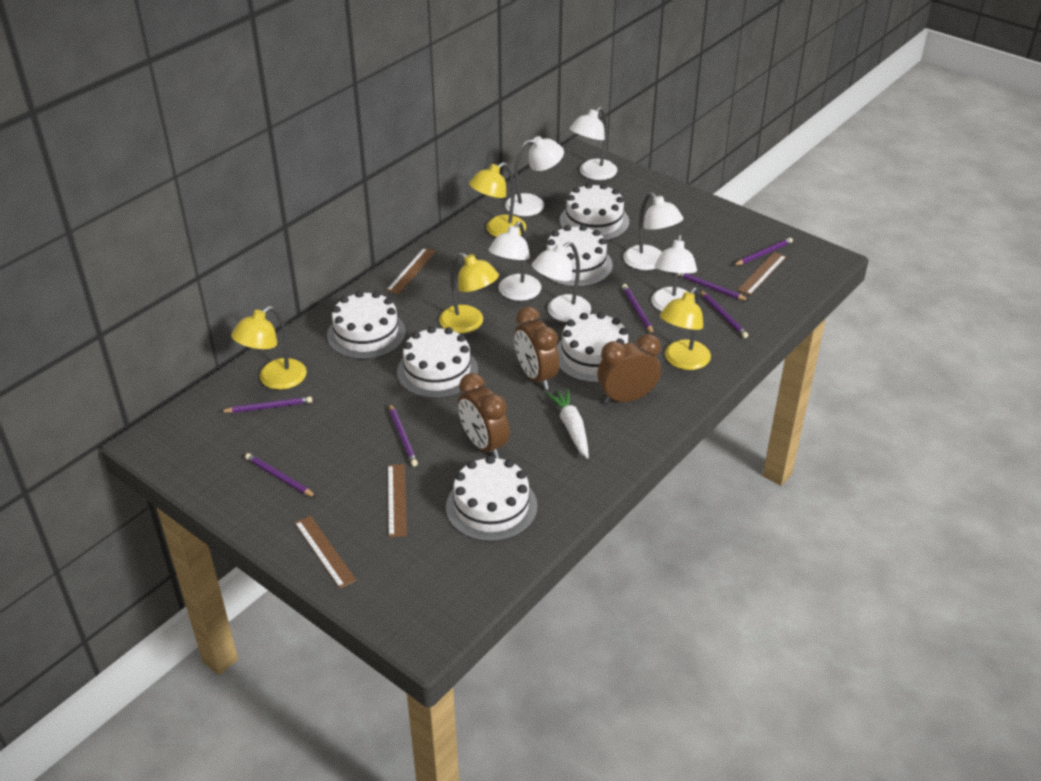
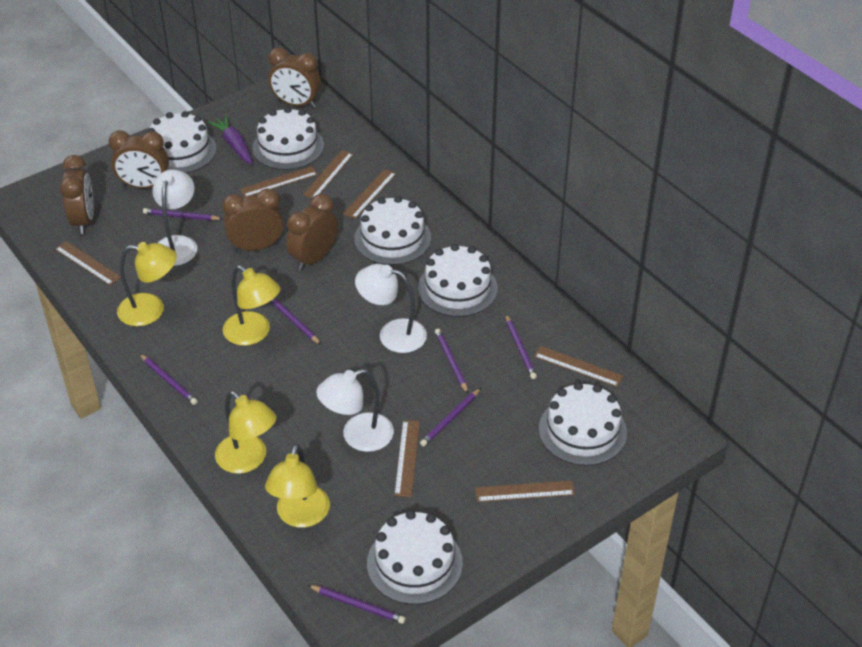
brown clock: 3 -> 5
brown ruler: 4 -> 7
purple carrot: 0 -> 1
white carrot: 1 -> 0
white lamp: 6 -> 3

